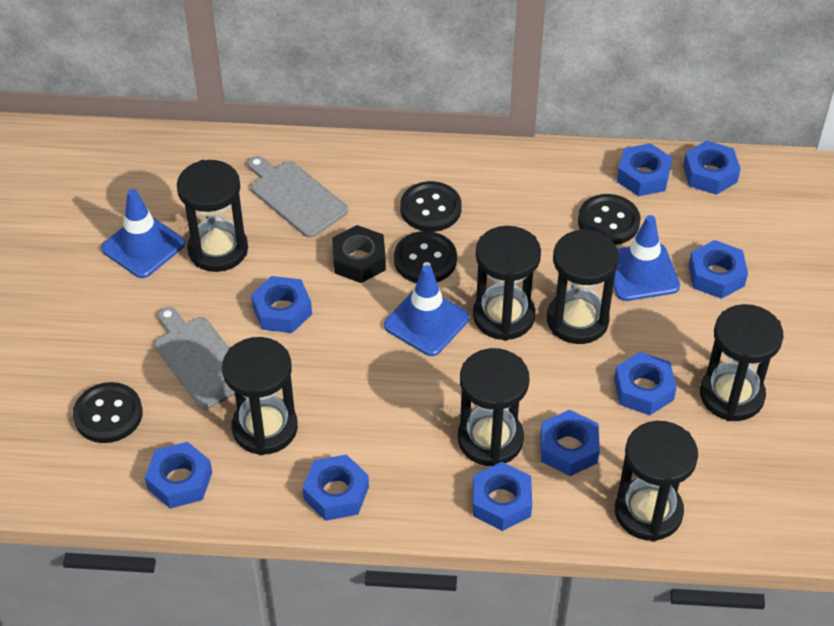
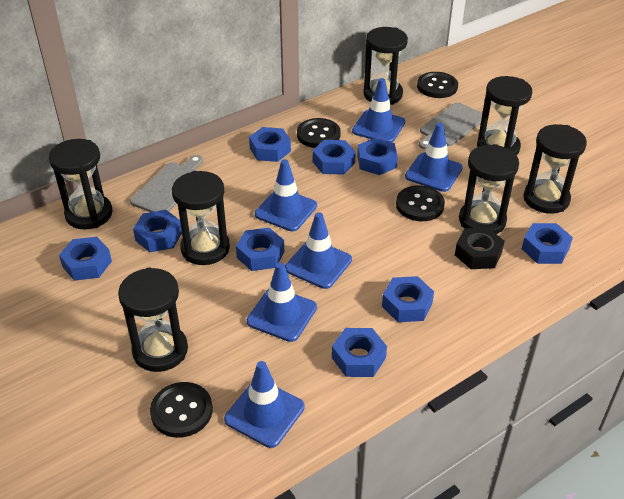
blue traffic cone: 3 -> 6

